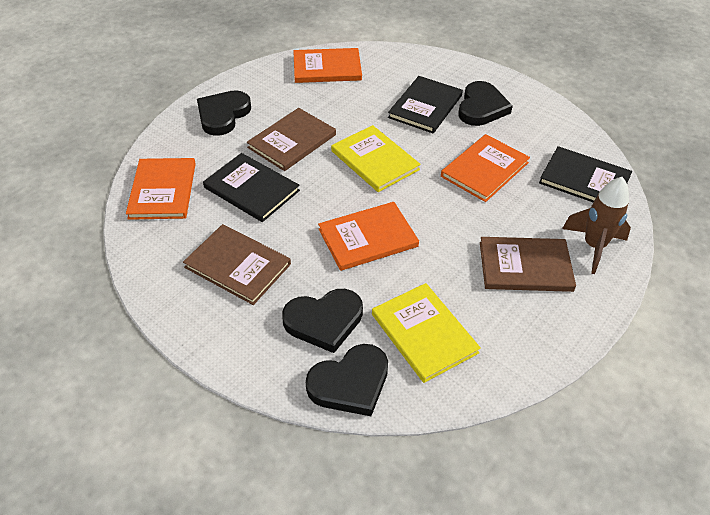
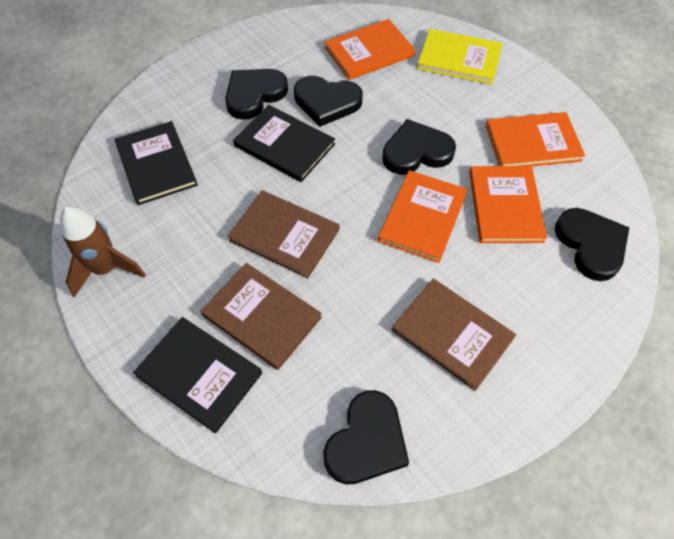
black heart: 4 -> 5
yellow book: 2 -> 1

